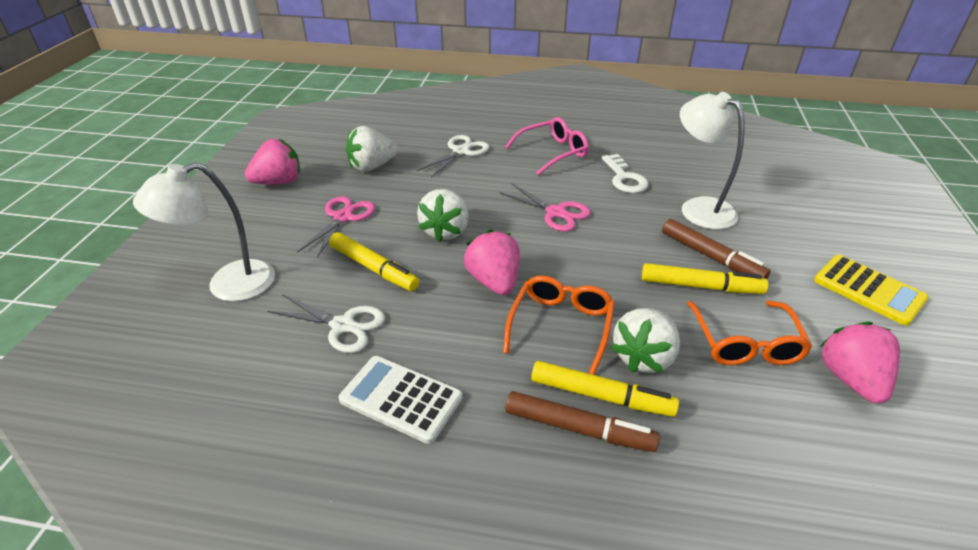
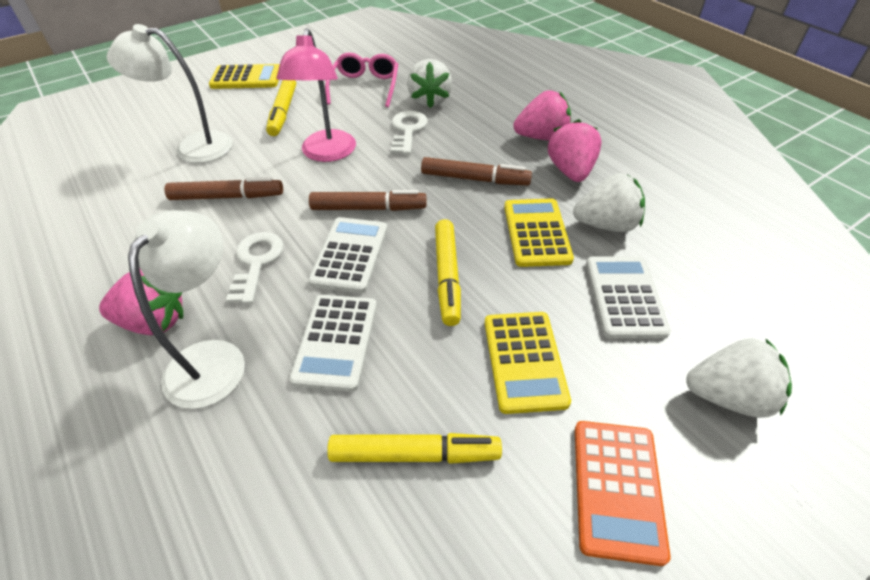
brown marker: 2 -> 3
orange calculator: 0 -> 1
orange glasses: 2 -> 0
pink lamp: 0 -> 1
pink scissors: 2 -> 0
white calculator: 1 -> 3
white key: 1 -> 2
white scissors: 2 -> 0
yellow calculator: 1 -> 3

